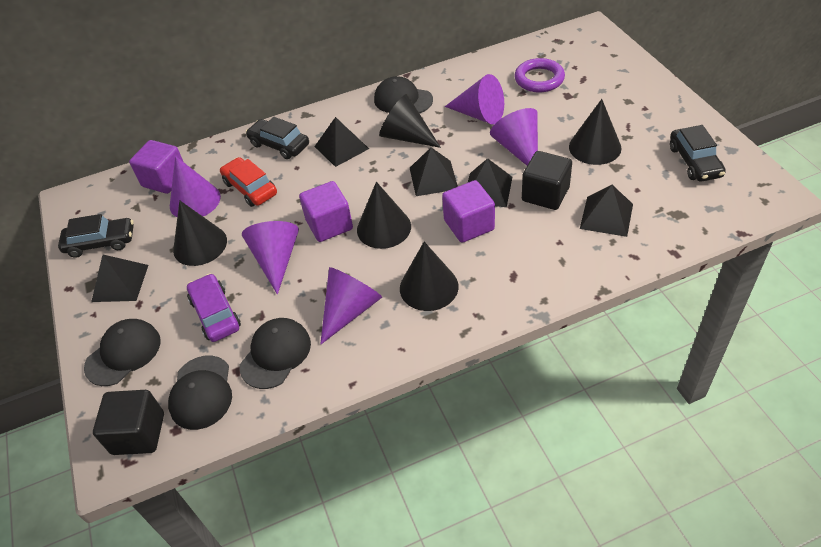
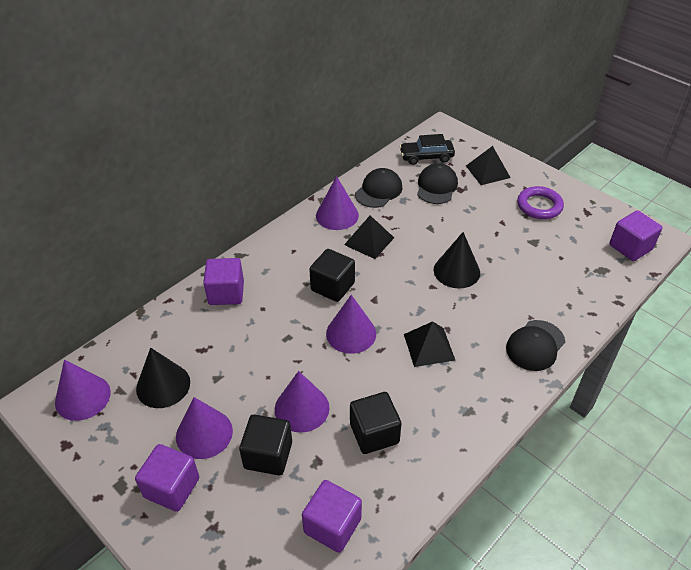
black cap: 4 -> 3
black car: 3 -> 1
black cone: 5 -> 2
black cube: 2 -> 3
black pyramid: 5 -> 3
purple car: 1 -> 0
purple cube: 3 -> 4
red car: 1 -> 0

